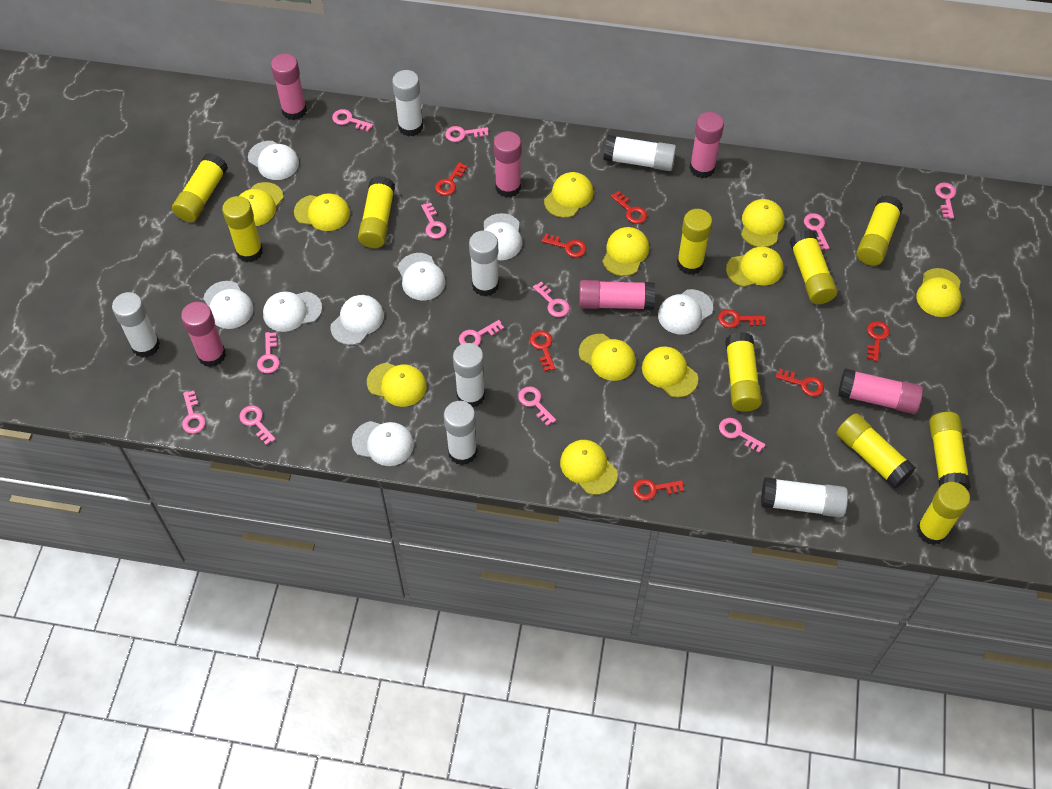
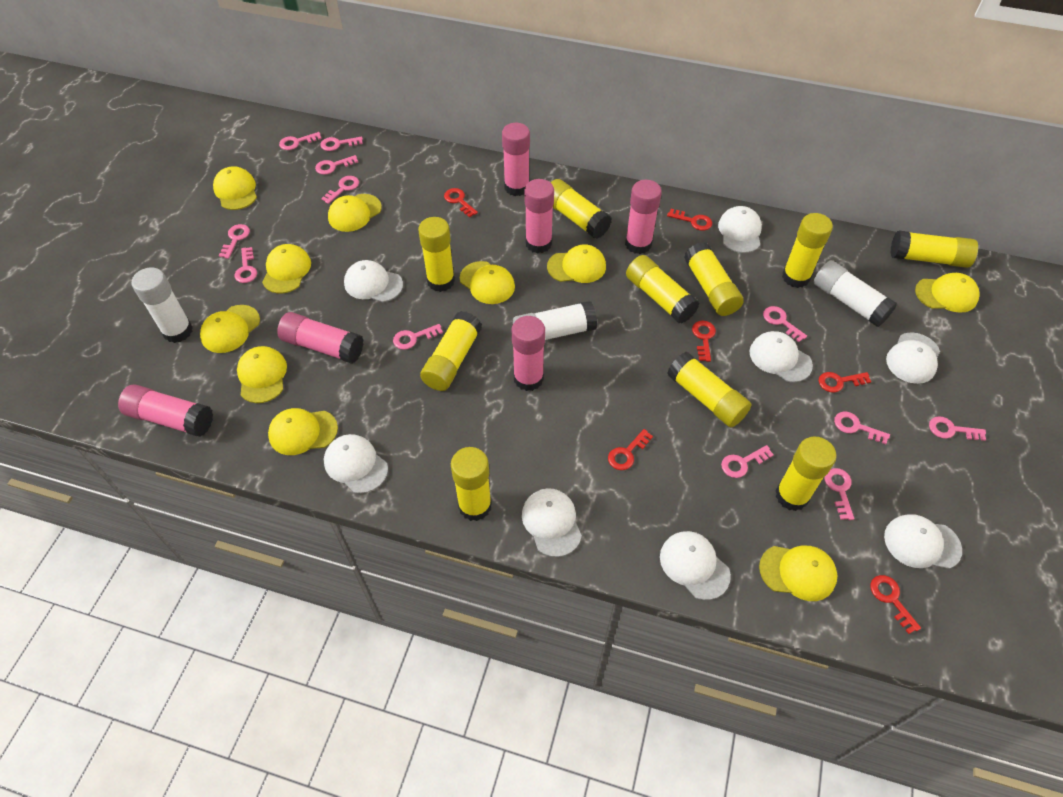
red key: 8 -> 6
white glue stick: 7 -> 3
yellow cap: 11 -> 10

